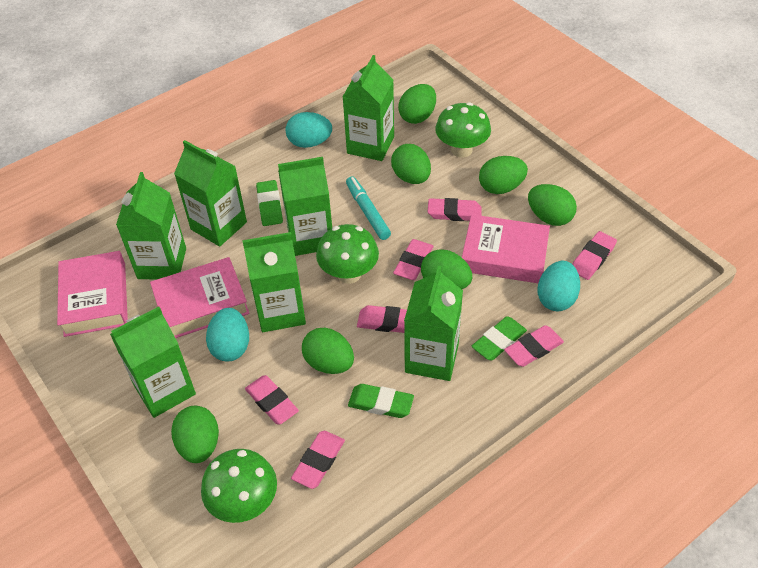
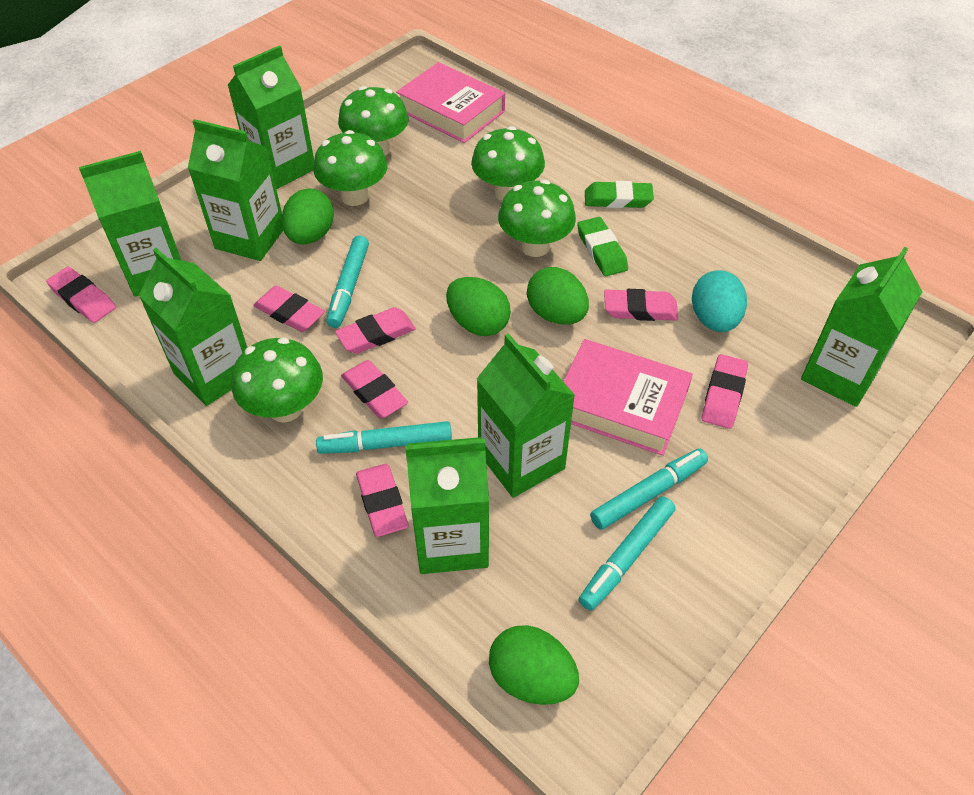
green egg: 7 -> 4
green eraser: 3 -> 2
green mushroom: 3 -> 5
pink book: 3 -> 2
turquoise egg: 3 -> 1
turquoise marker: 1 -> 4

